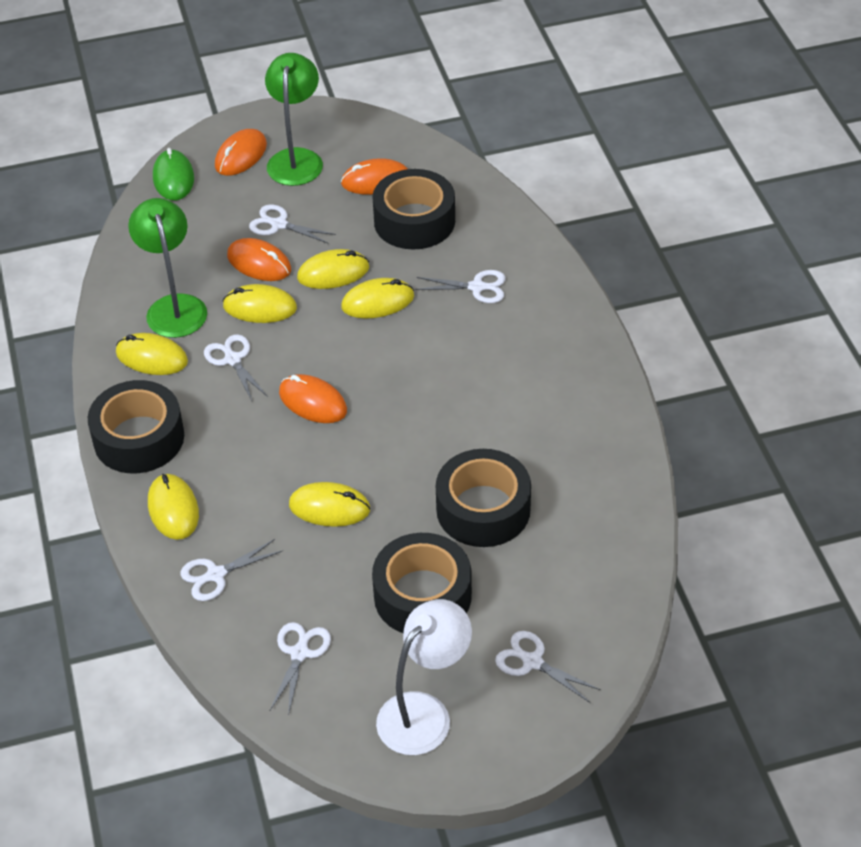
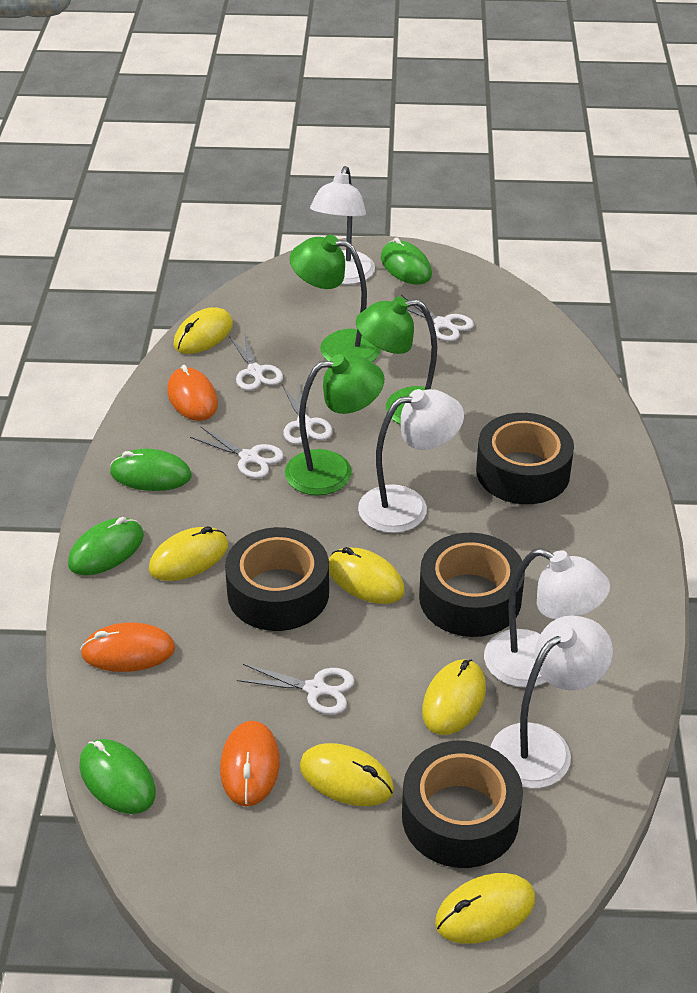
green lamp: 2 -> 3
green mouse: 1 -> 4
orange mouse: 4 -> 3
white lamp: 1 -> 4
white scissors: 6 -> 5

